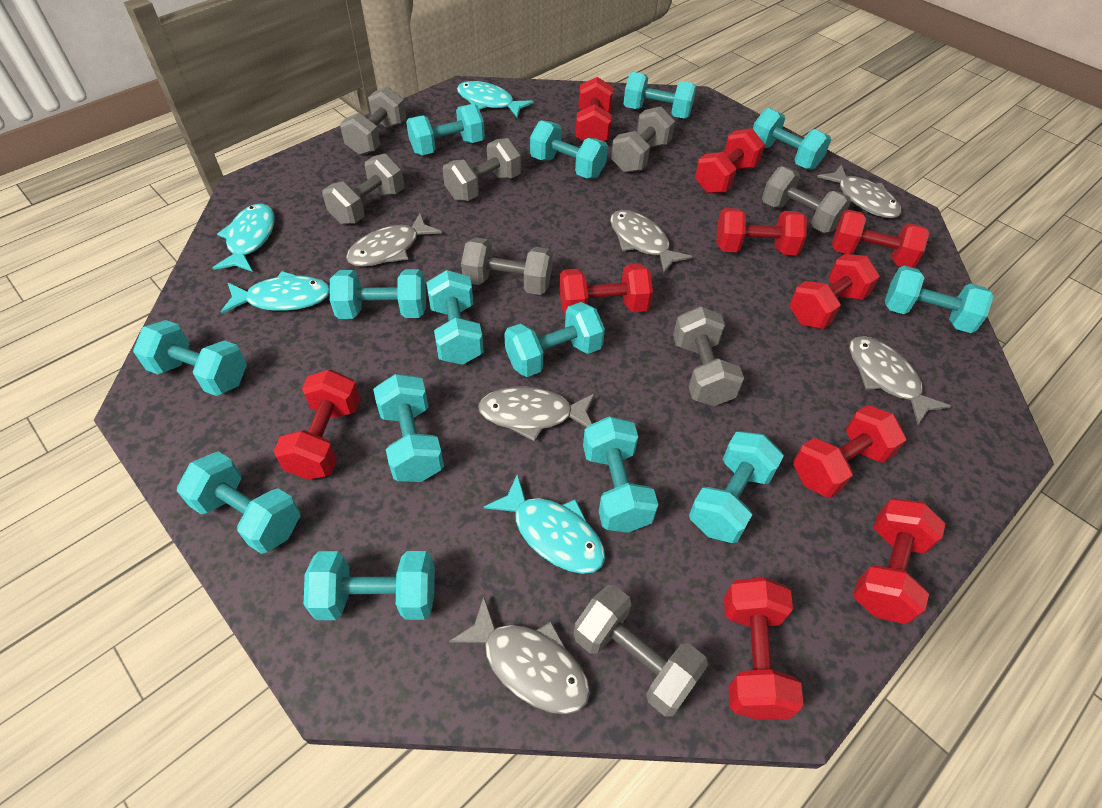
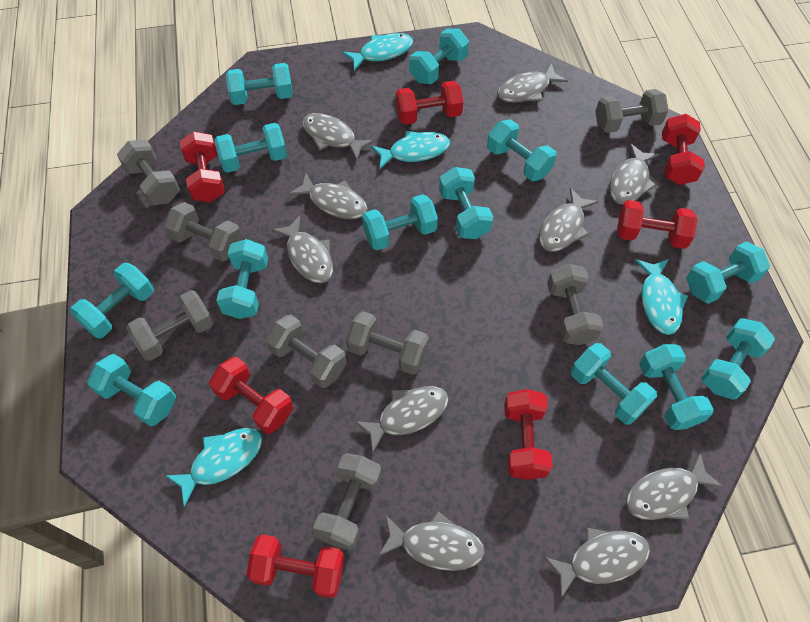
grey fish: 6 -> 10
red dumbbell: 10 -> 7
turquoise dumbbell: 14 -> 13

